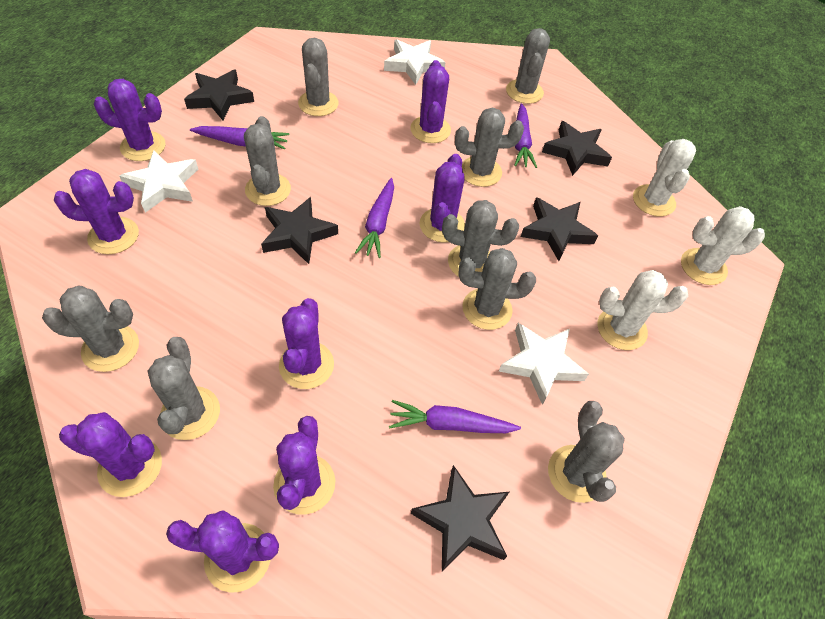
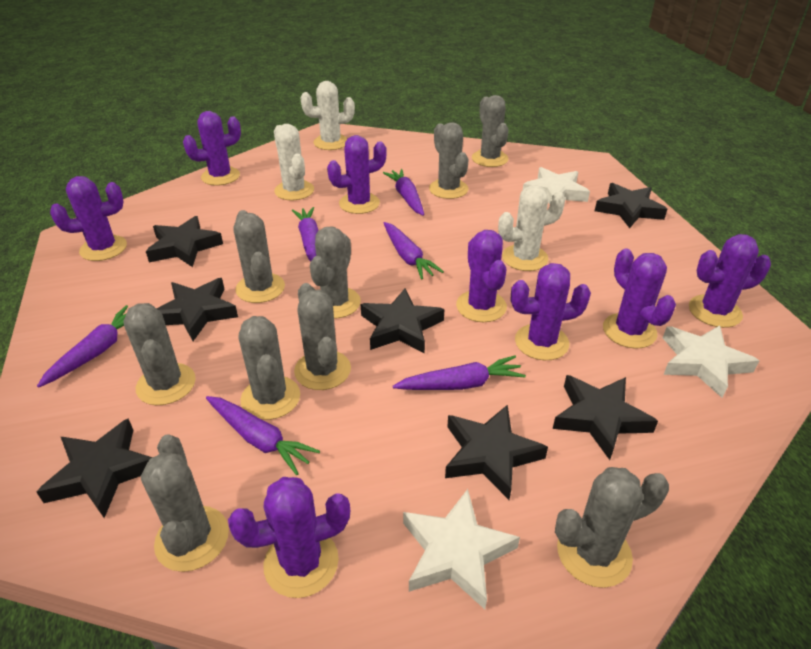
black star: 5 -> 7
purple carrot: 4 -> 6

